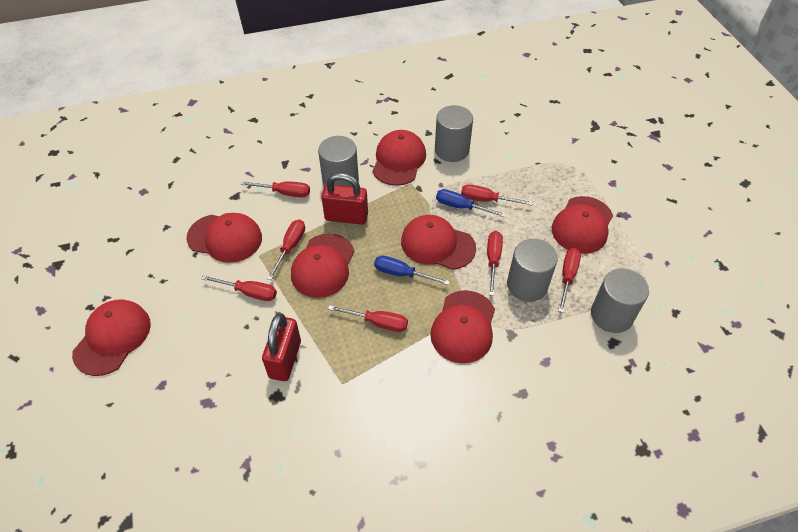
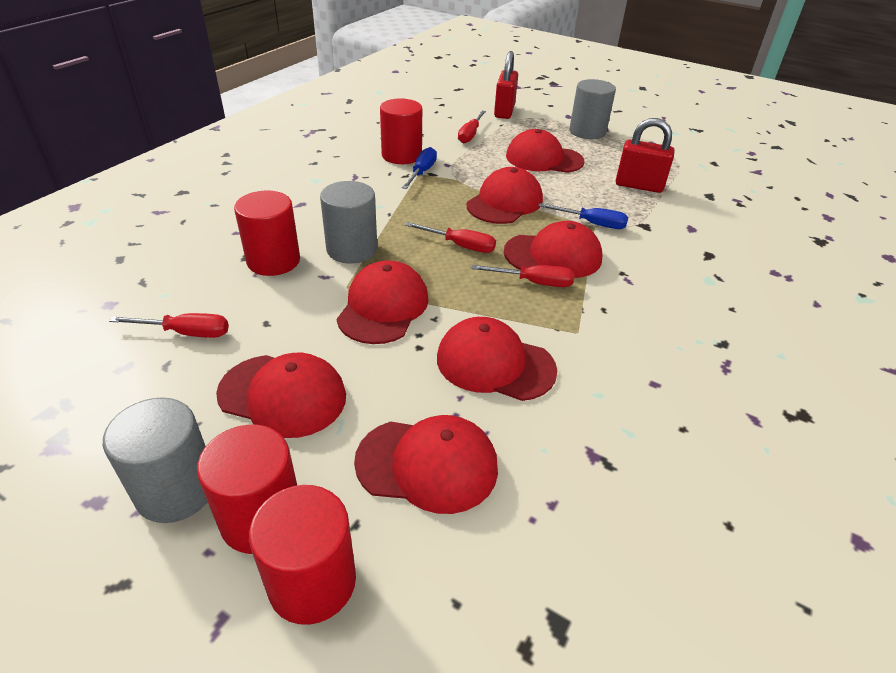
grey cylinder: 4 -> 3
red cylinder: 0 -> 4
red screwdriver: 7 -> 4

